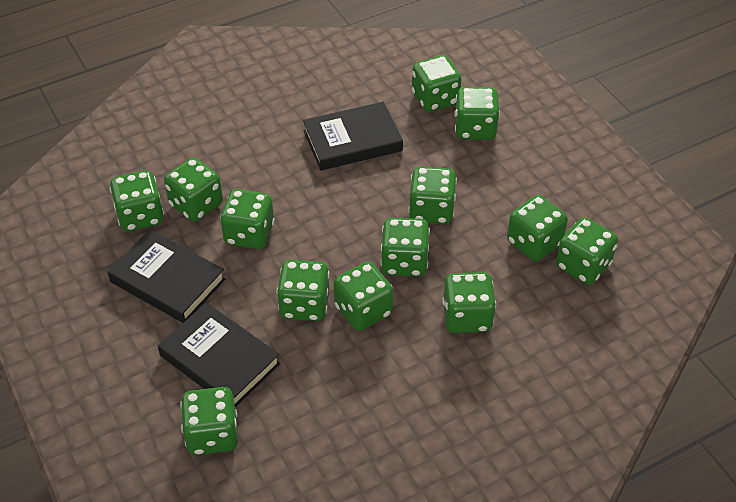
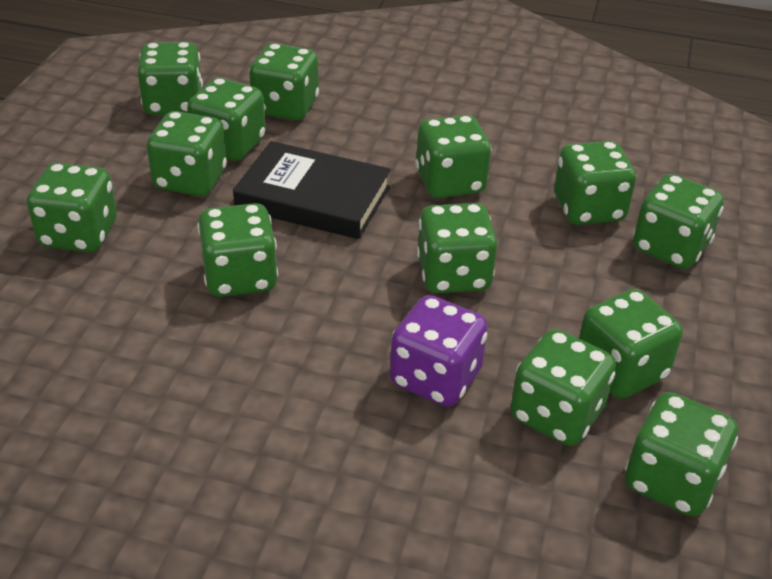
black book: 3 -> 1
purple dice: 0 -> 1

